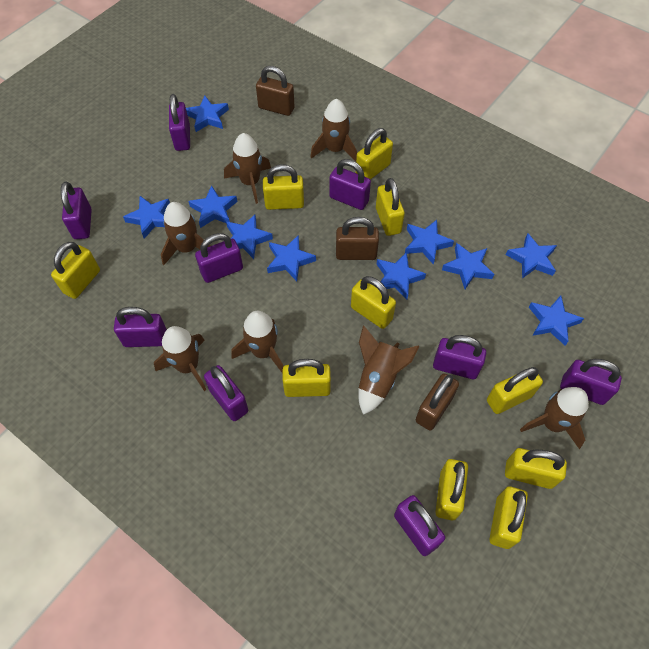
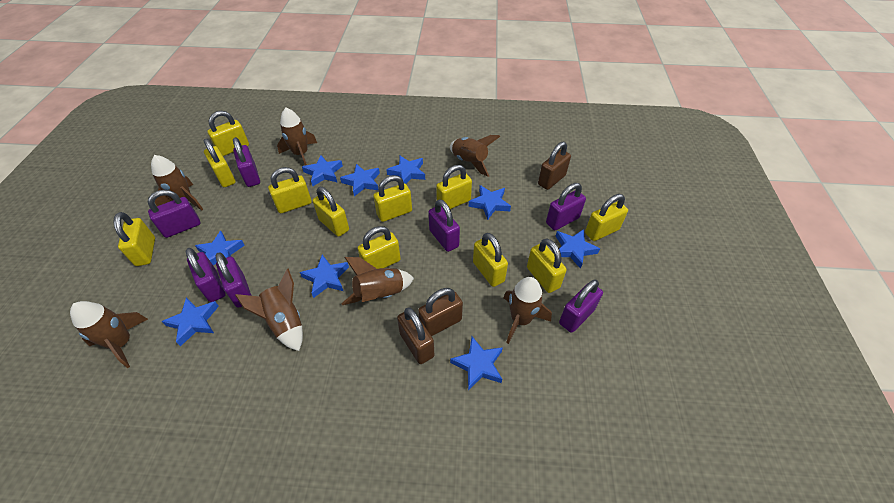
blue star: 10 -> 9
purple padlock: 9 -> 7
yellow padlock: 10 -> 11

